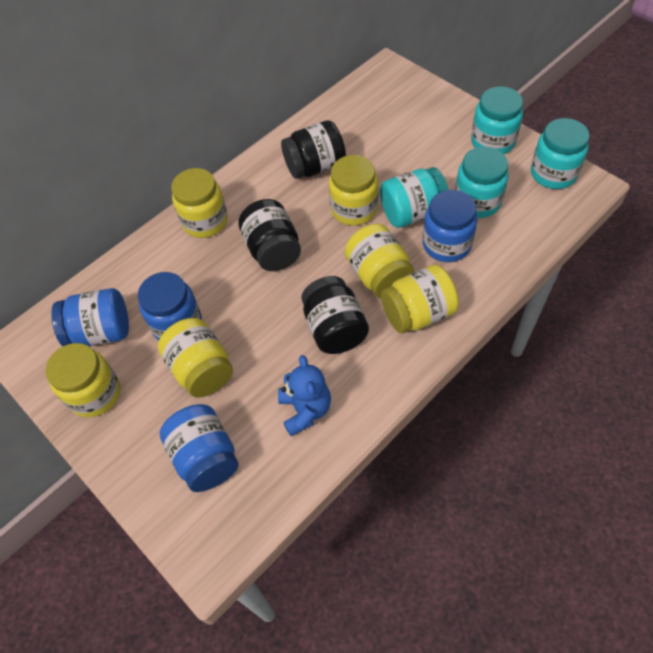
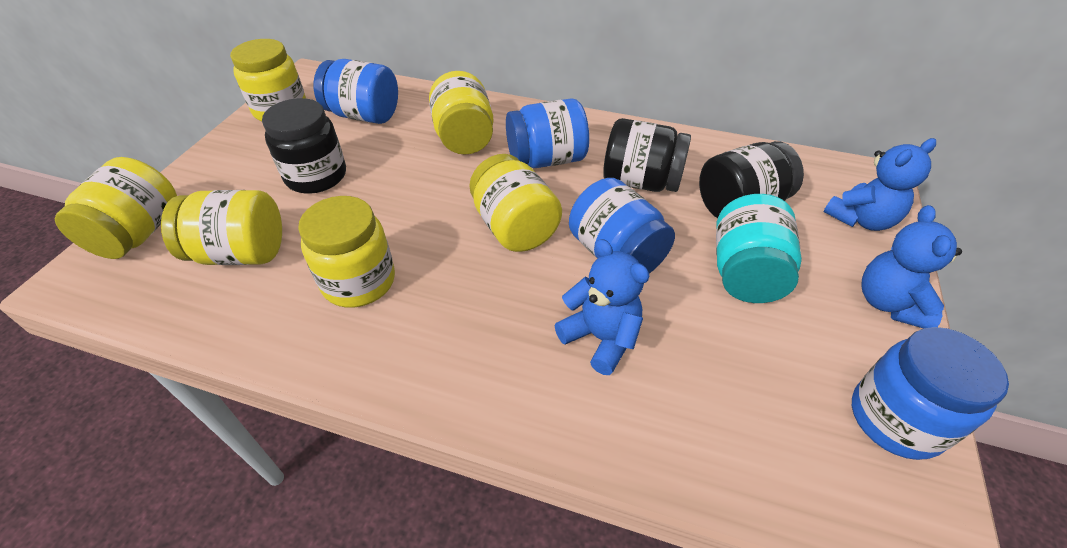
blue teddy bear: 1 -> 3
turquoise jar: 4 -> 1

